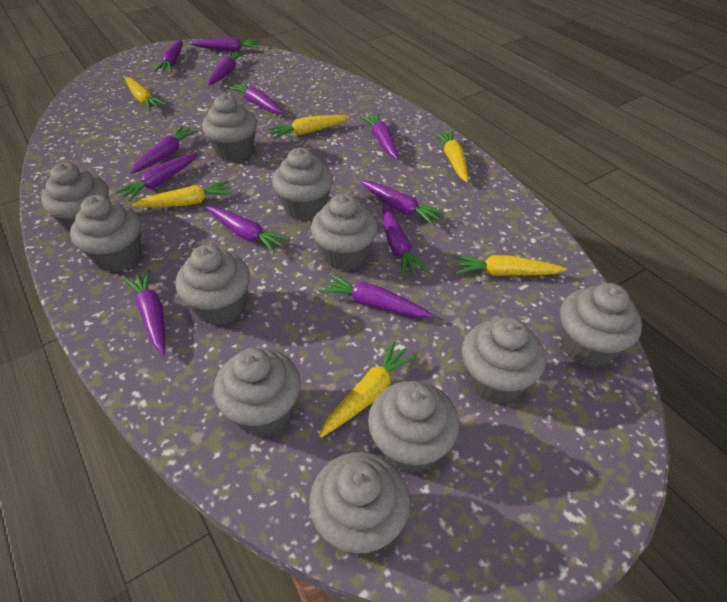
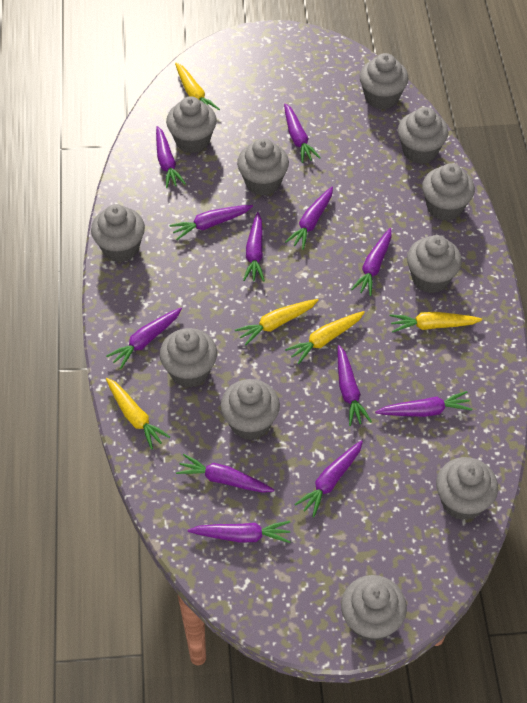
yellow carrot: 6 -> 5

